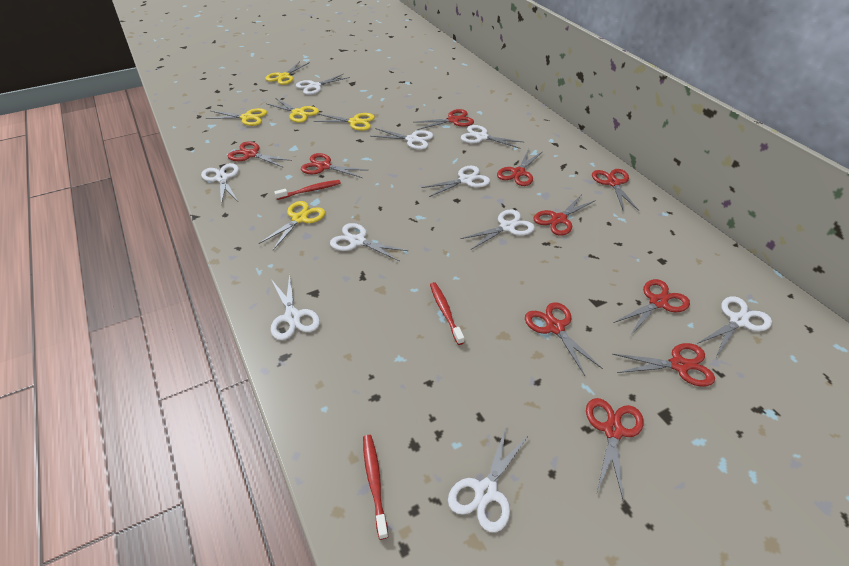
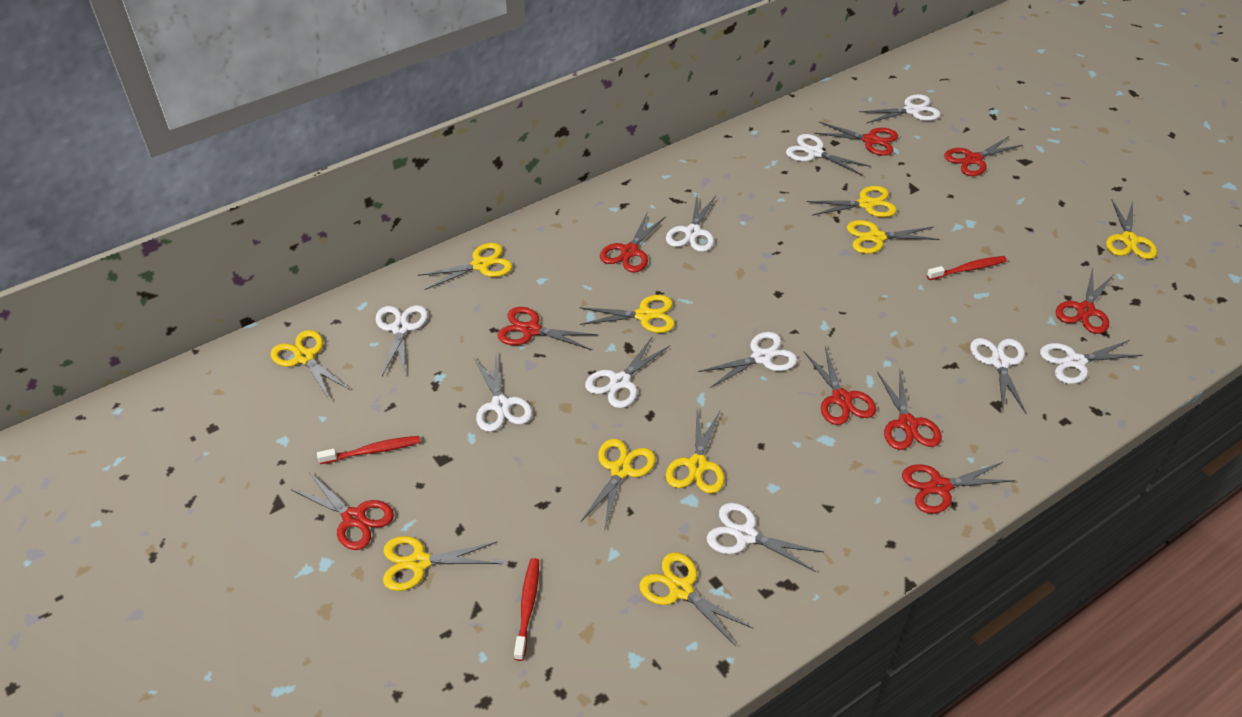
red scissors: 10 -> 9
yellow scissors: 5 -> 10

